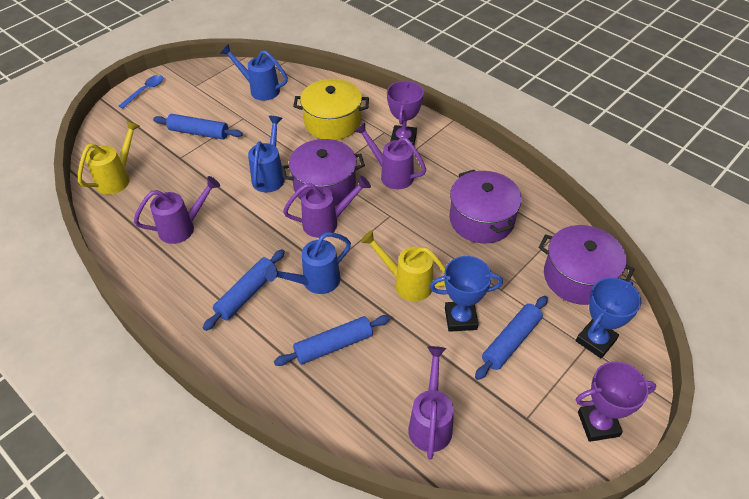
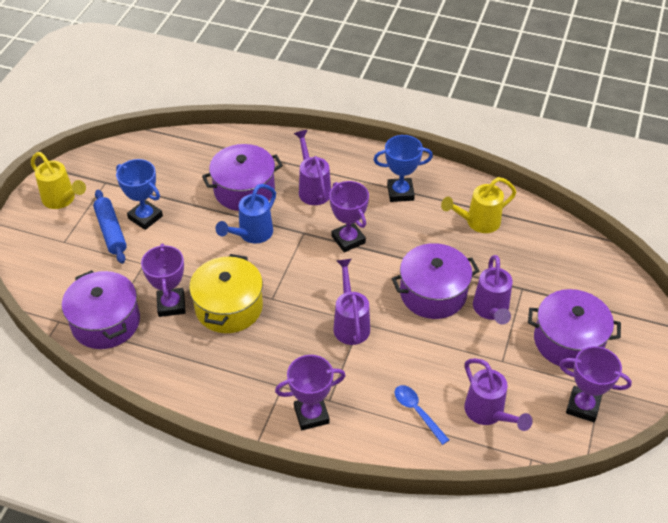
blue rolling pin: 4 -> 1
blue watering can: 3 -> 1
purple pot: 3 -> 4
purple trophy: 2 -> 4

